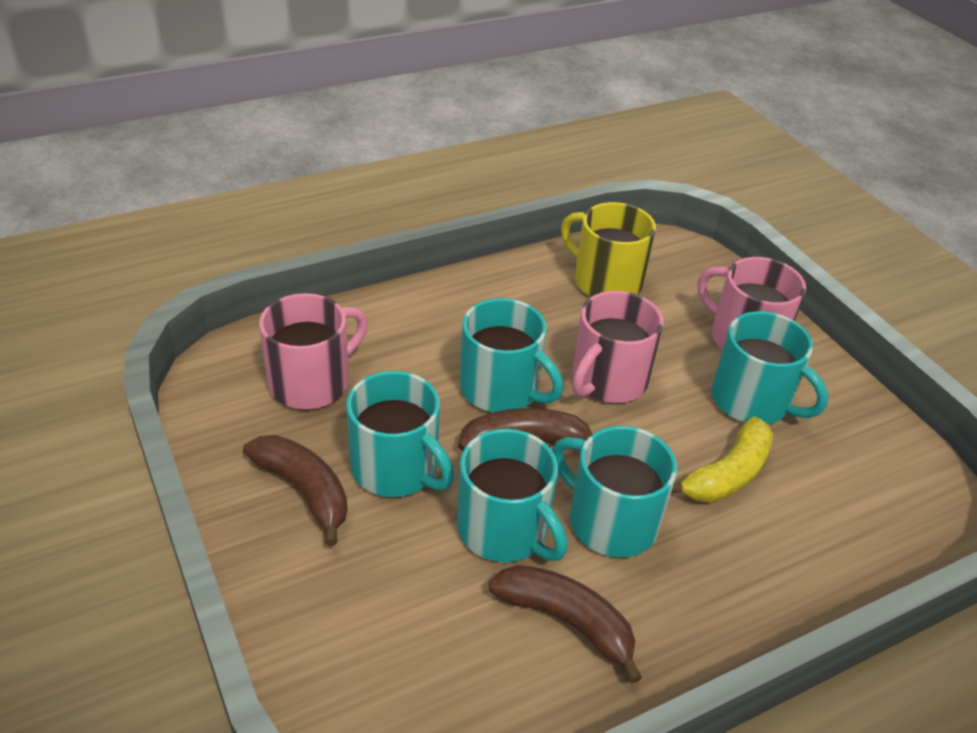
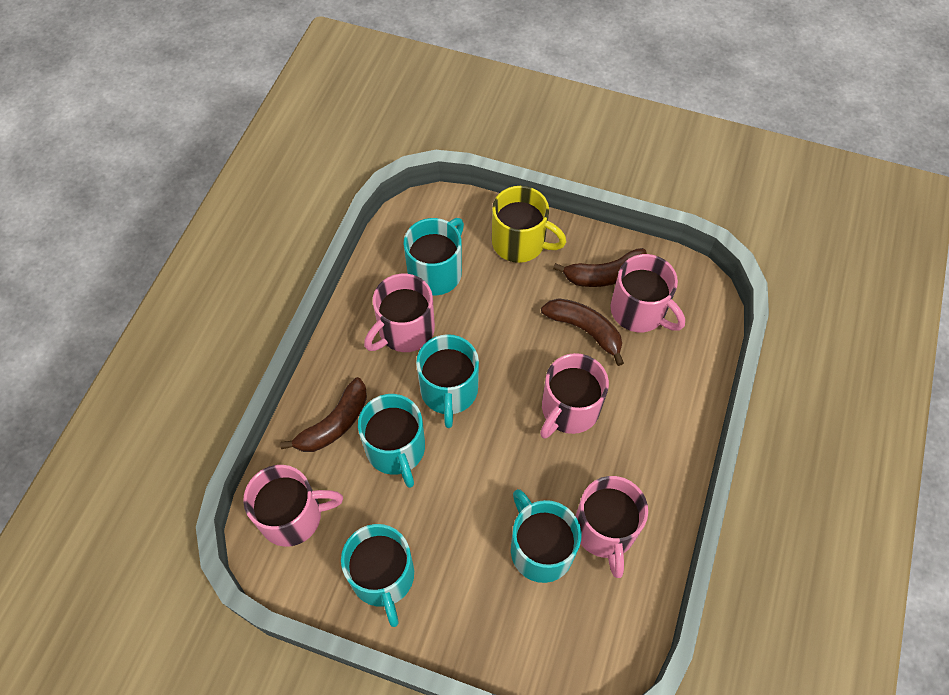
pink mug: 3 -> 5
yellow banana: 1 -> 0

